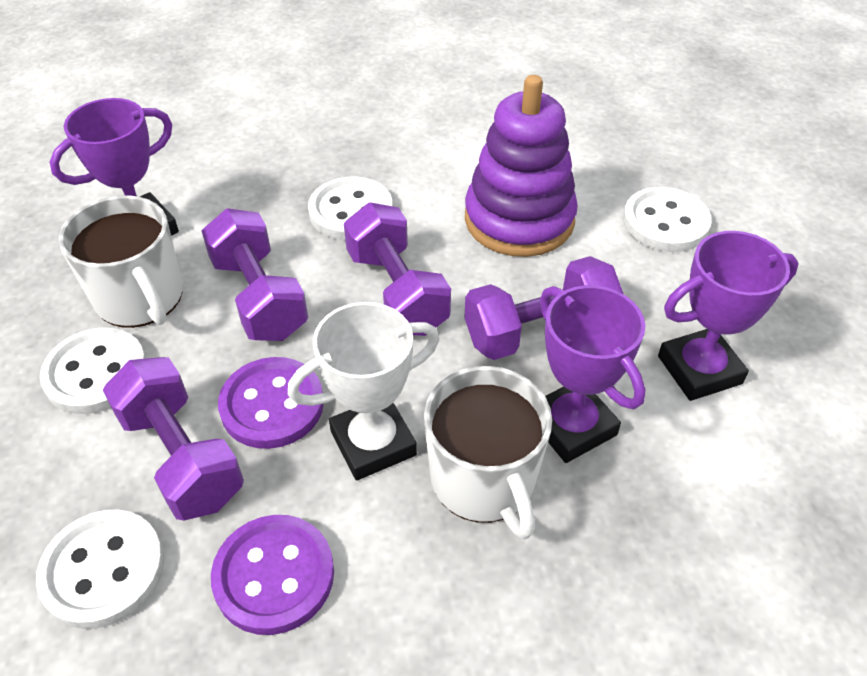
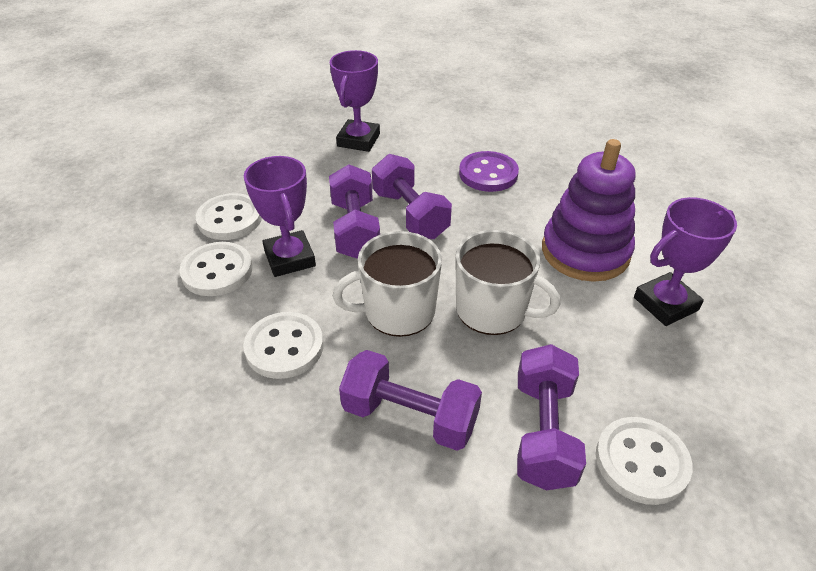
purple button: 2 -> 1
white trophy: 1 -> 0

